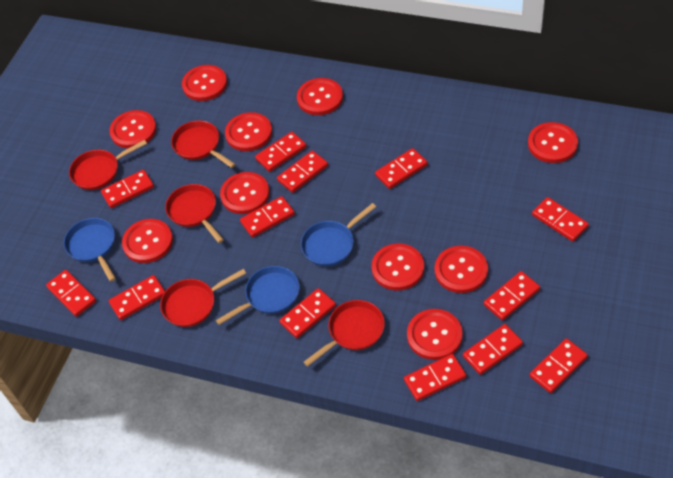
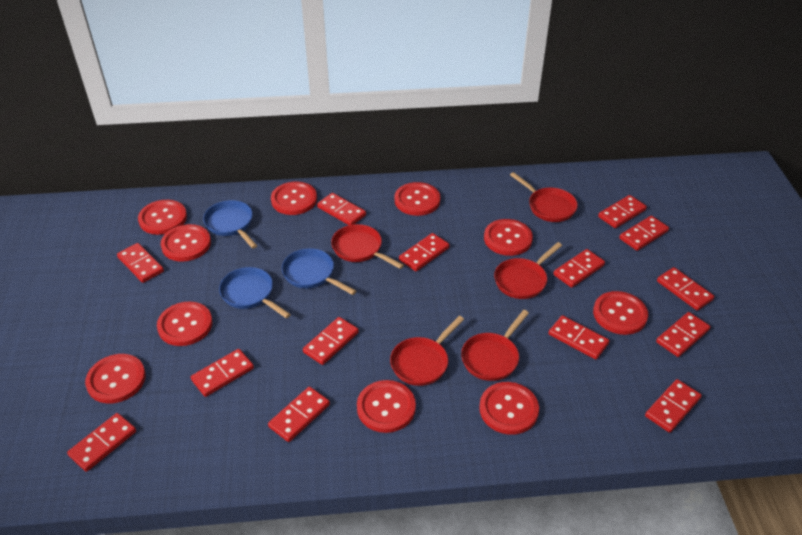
red domino: 13 -> 14

